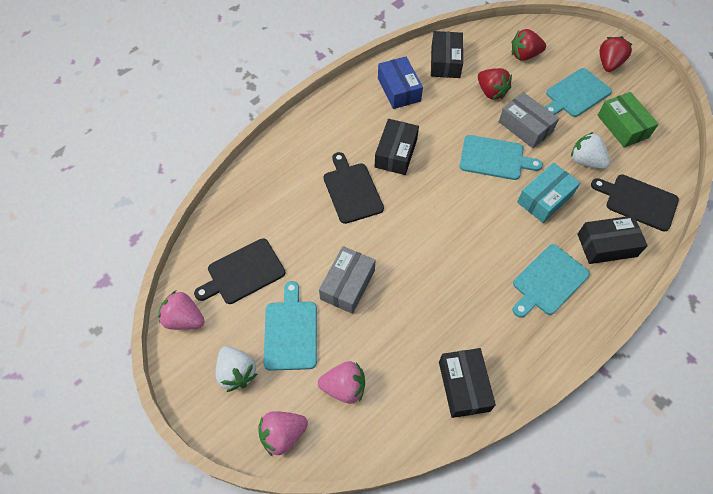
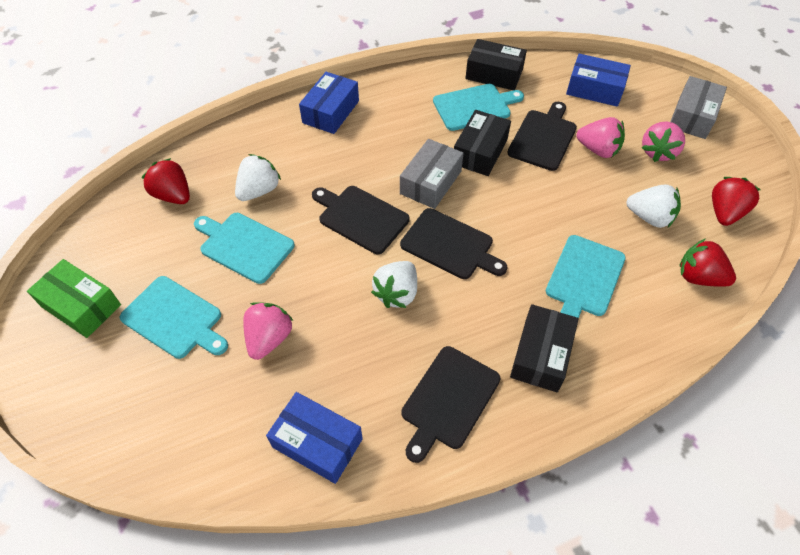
black box: 4 -> 3
black cutting board: 3 -> 4
blue box: 1 -> 3
turquoise box: 1 -> 0
white strawberry: 2 -> 3

